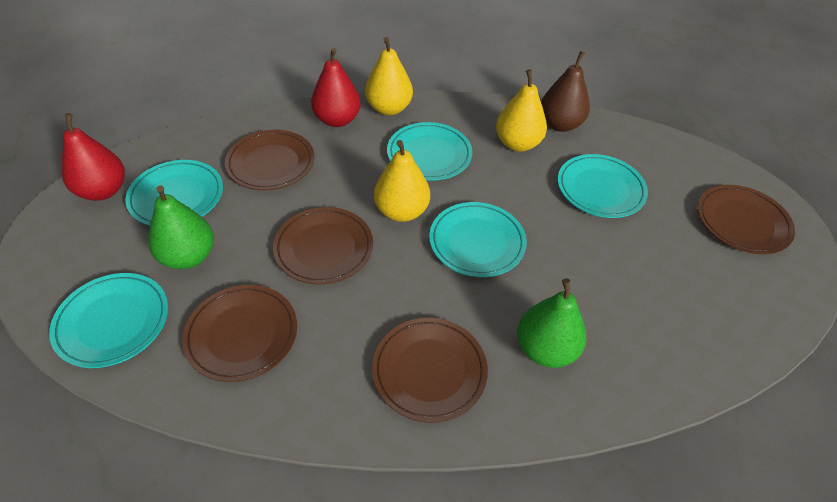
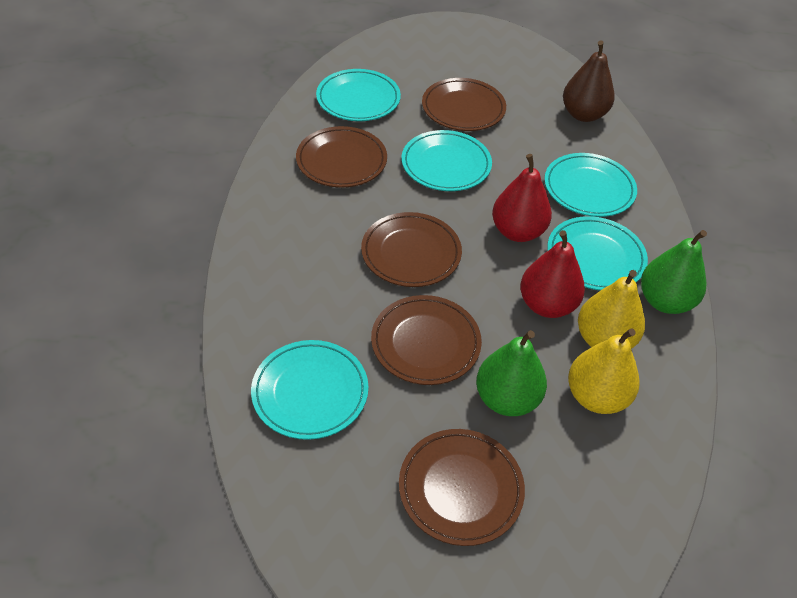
yellow pear: 3 -> 2

